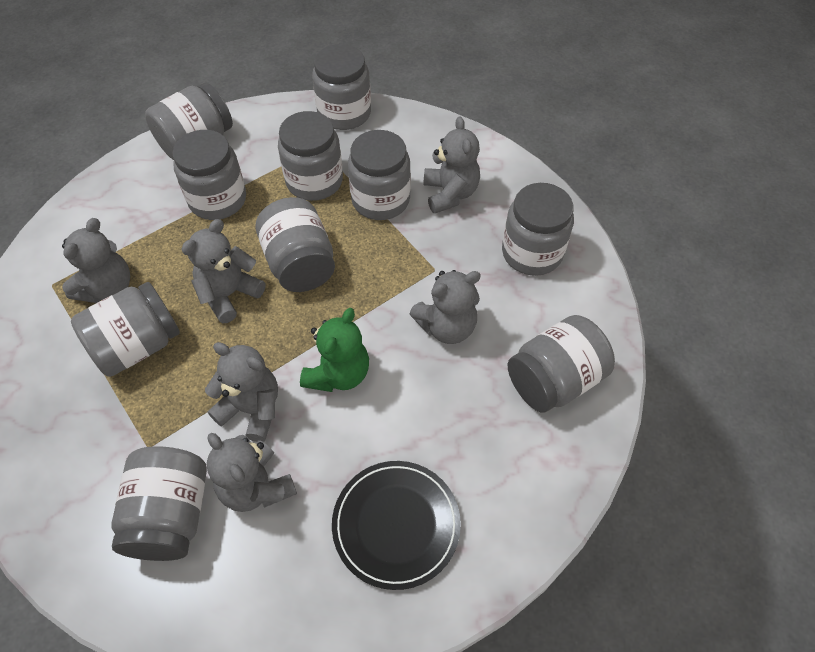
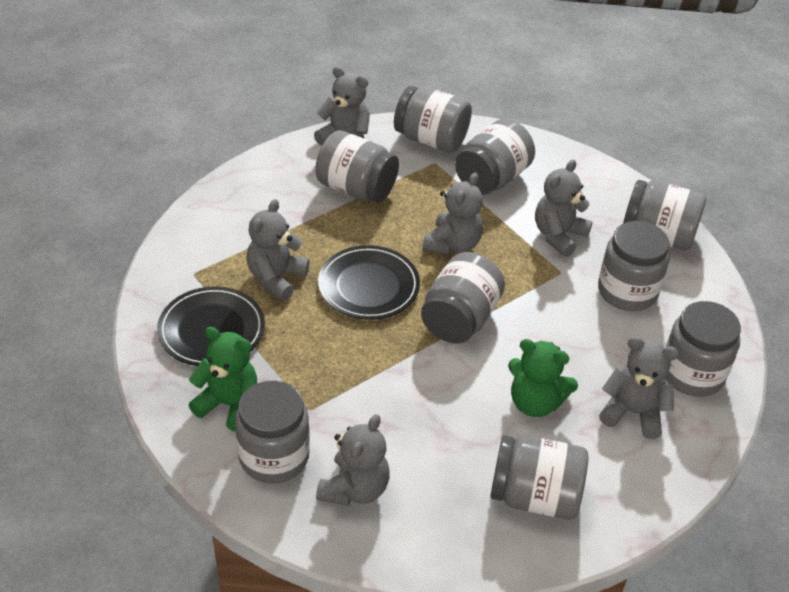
black plate: 1 -> 2
green teddy bear: 1 -> 2
grey jar: 10 -> 9

